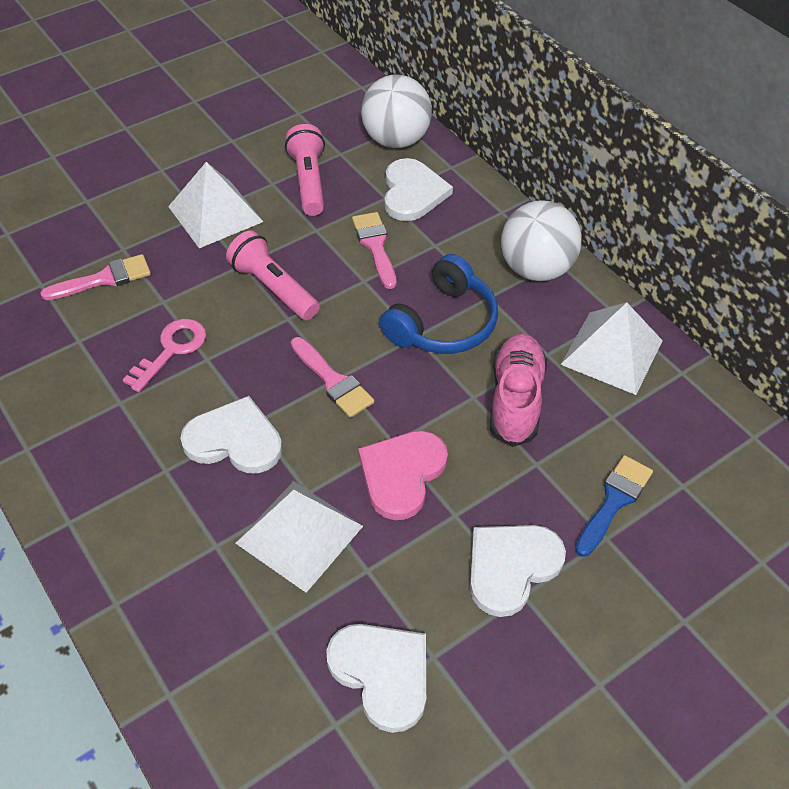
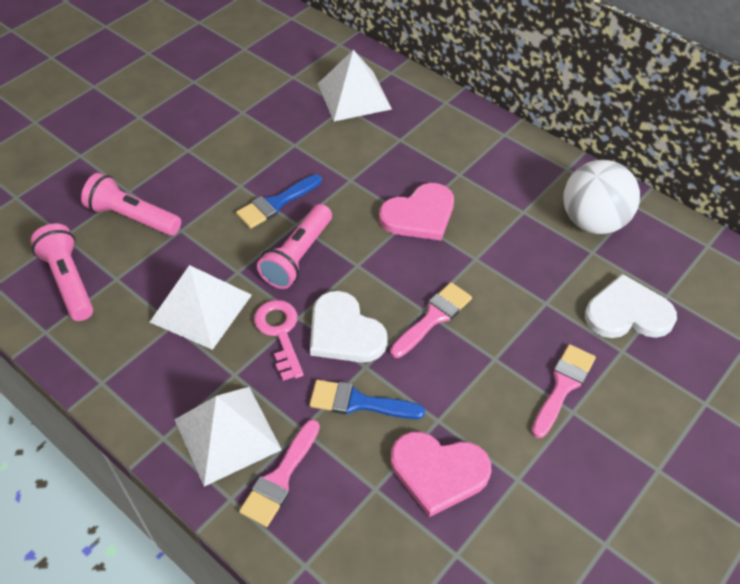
blue brush: 1 -> 2
blue headphones: 1 -> 0
pink flashlight: 2 -> 3
pink heart: 1 -> 2
pink shoe: 1 -> 0
white ball: 2 -> 1
white heart: 4 -> 2

